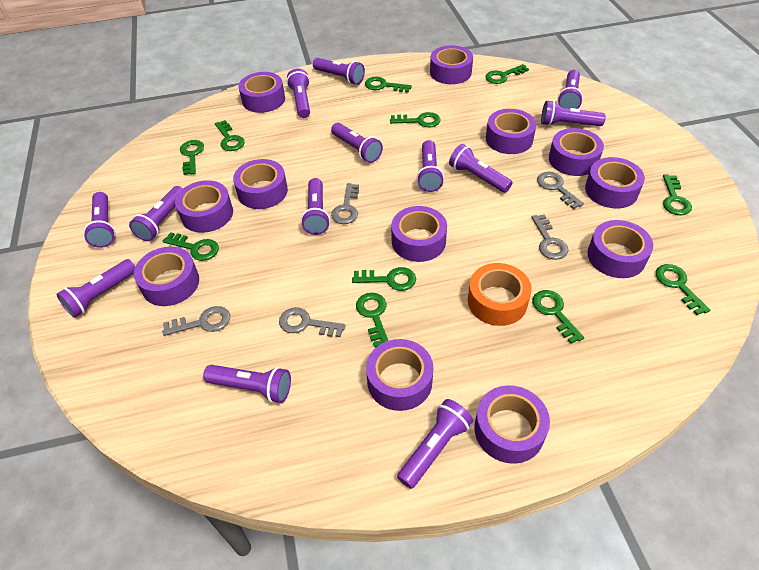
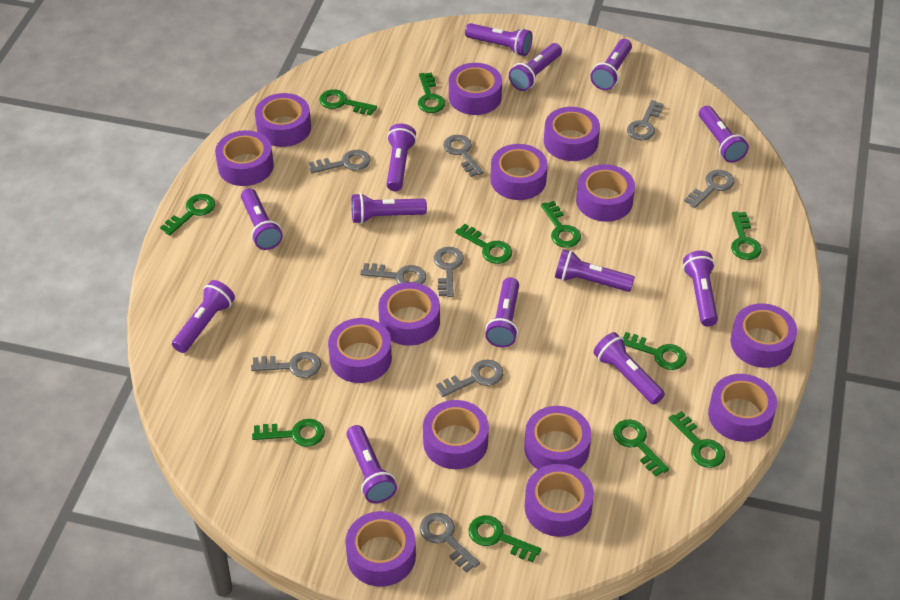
grey key: 5 -> 9
orange tape: 1 -> 0
purple tape: 12 -> 14

